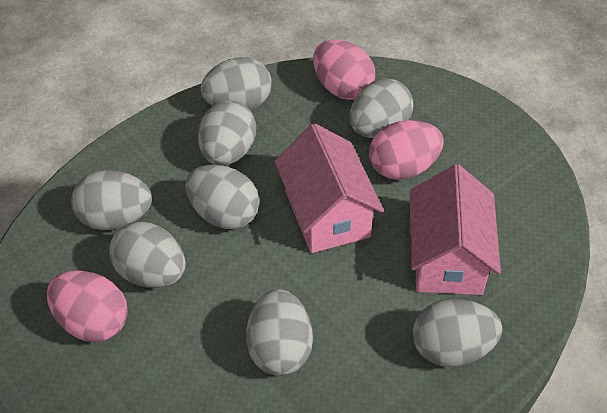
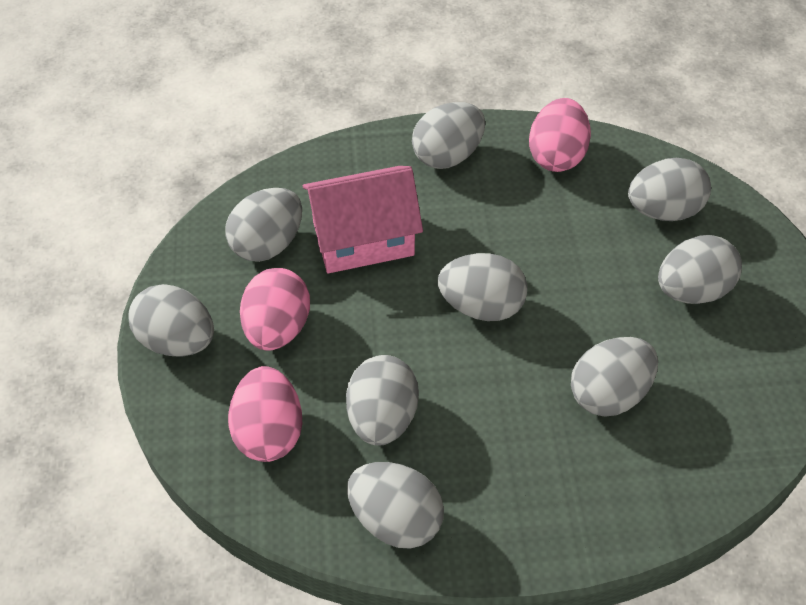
grey egg: 8 -> 9
pink house: 2 -> 1

